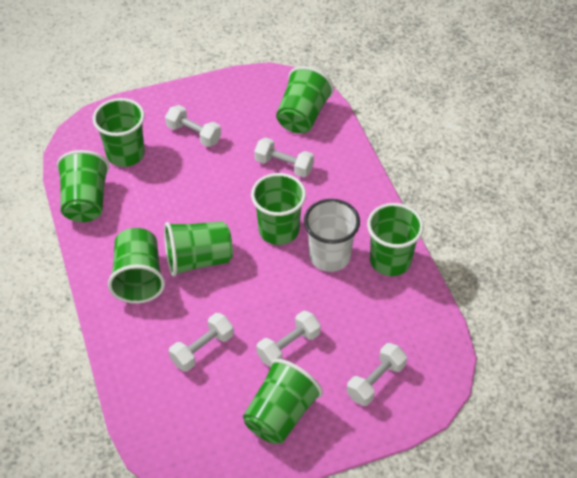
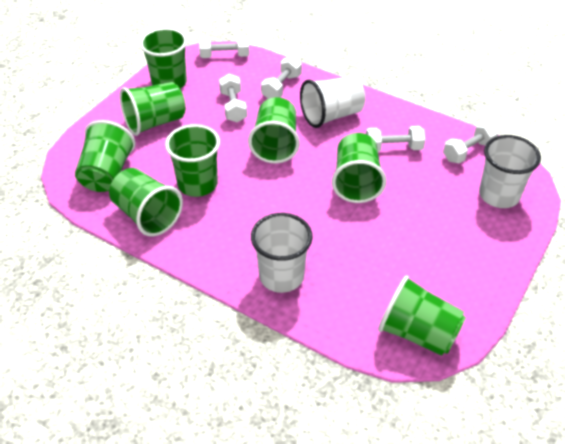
white cup: 1 -> 3

